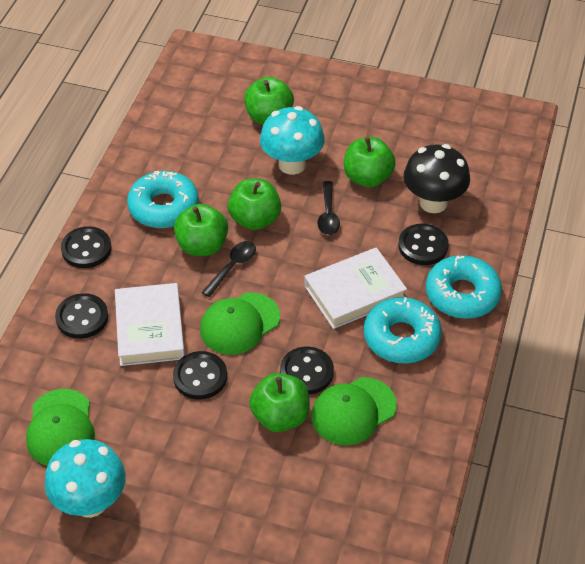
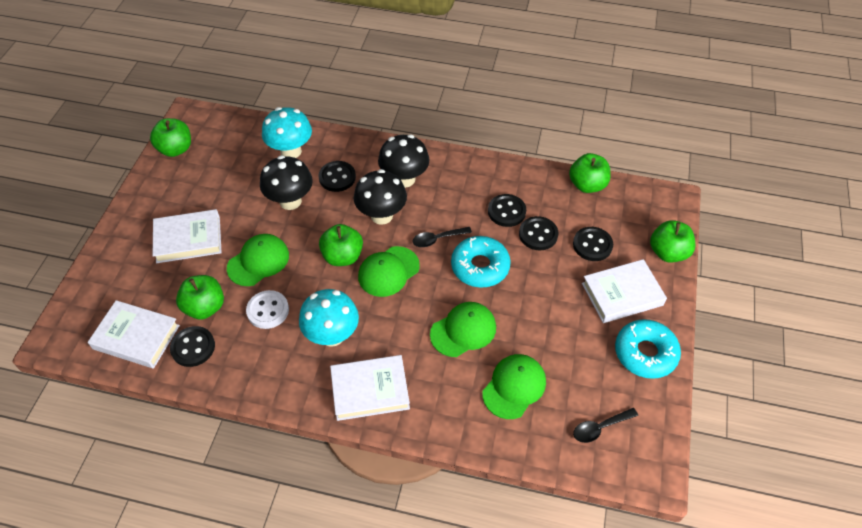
black mushroom: 1 -> 3
green cap: 3 -> 4
turquoise donut: 3 -> 2
white book: 2 -> 4
white button: 0 -> 1

